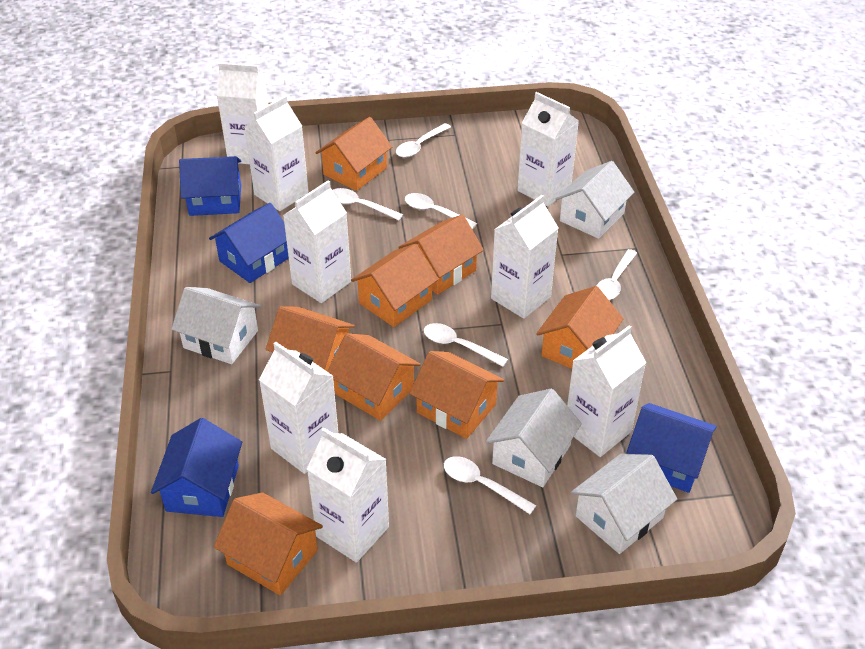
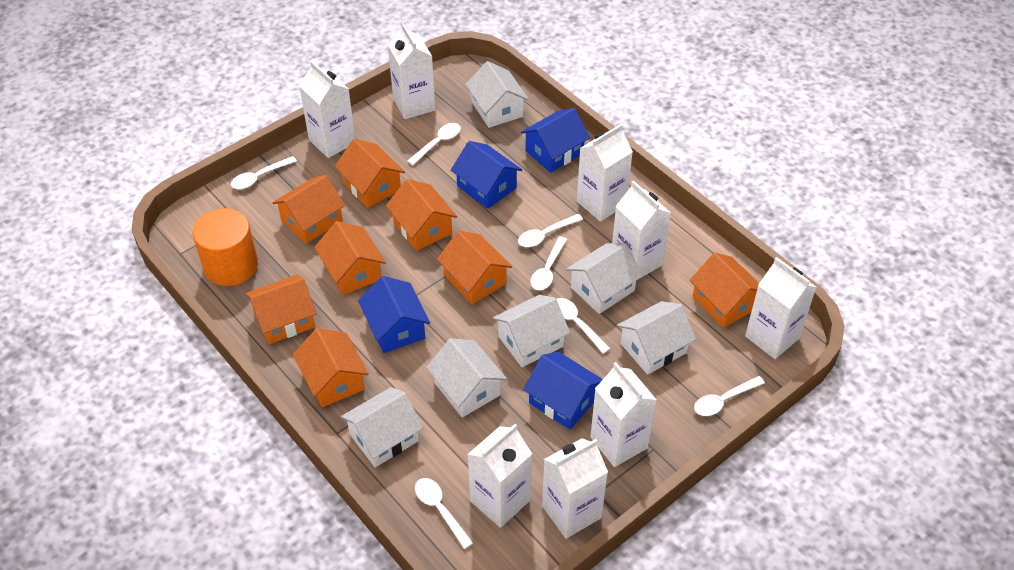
orange cylinder: 0 -> 1
white house: 4 -> 6
white spoon: 6 -> 7

